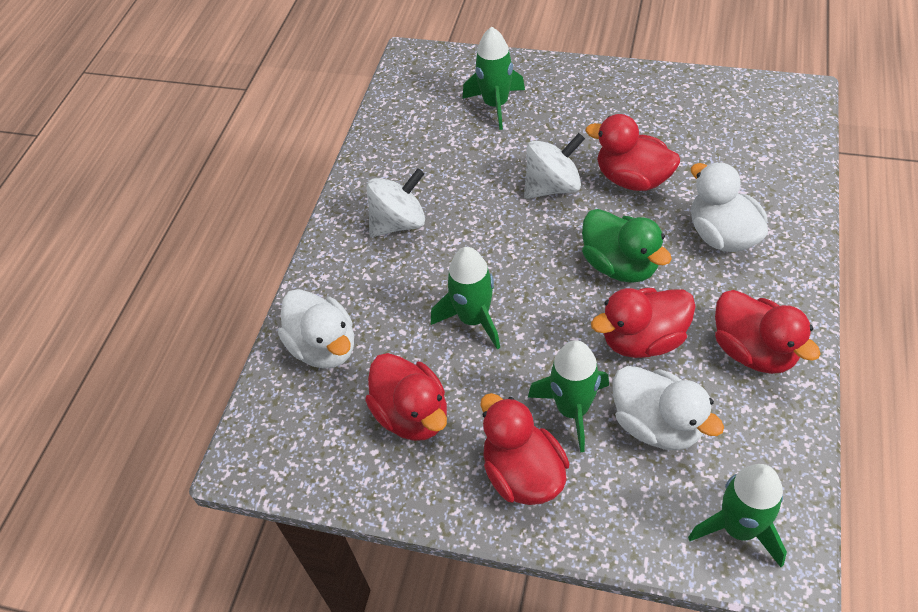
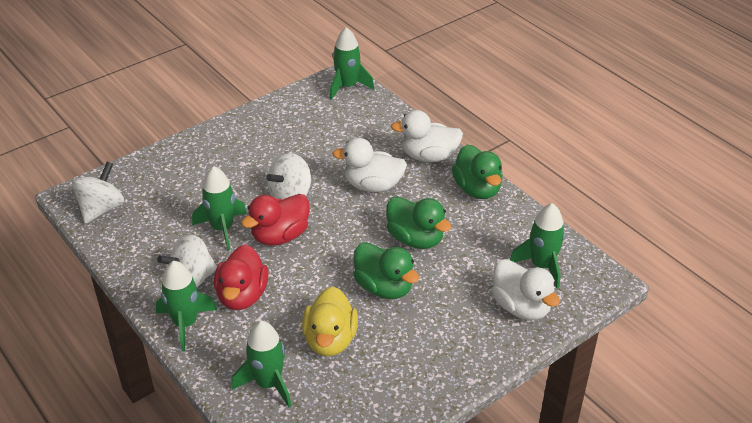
green duck: 1 -> 3
green rocket: 4 -> 5
red duck: 5 -> 2
white spinning top: 2 -> 3
yellow duck: 0 -> 1

